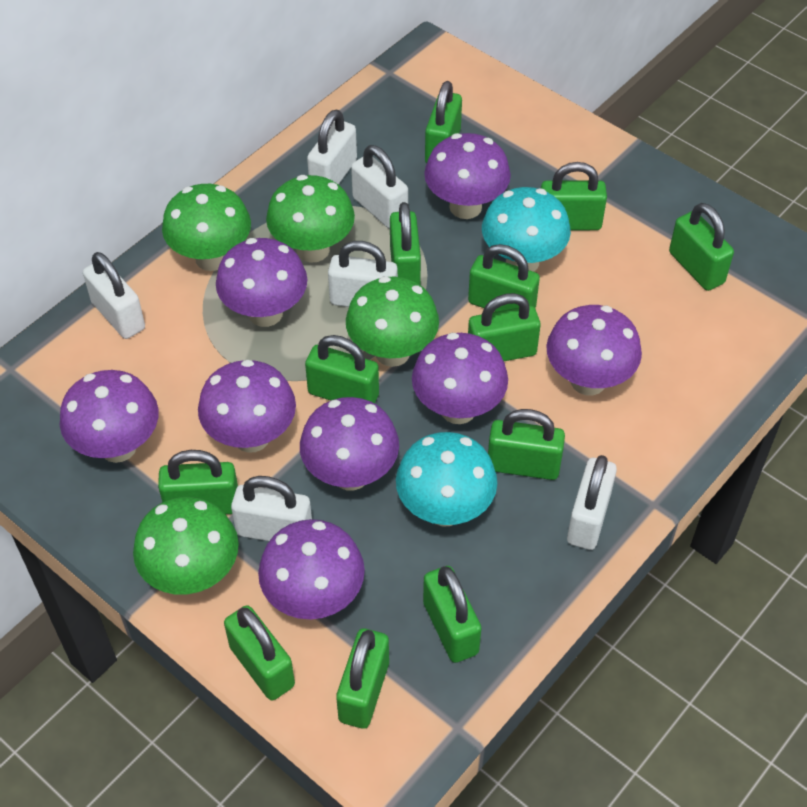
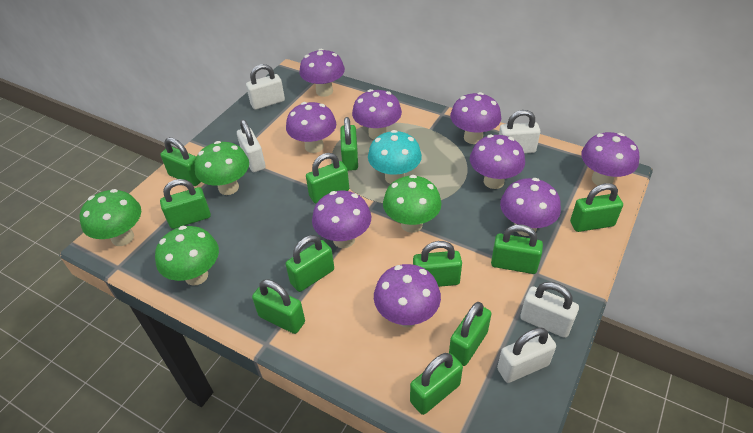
green padlock: 12 -> 11
purple mushroom: 8 -> 9
turquoise mushroom: 2 -> 1
white padlock: 6 -> 5

